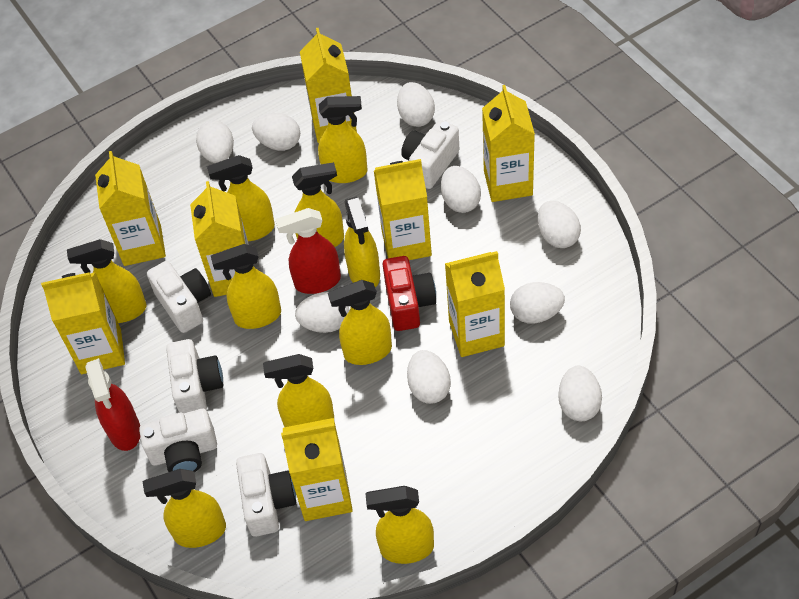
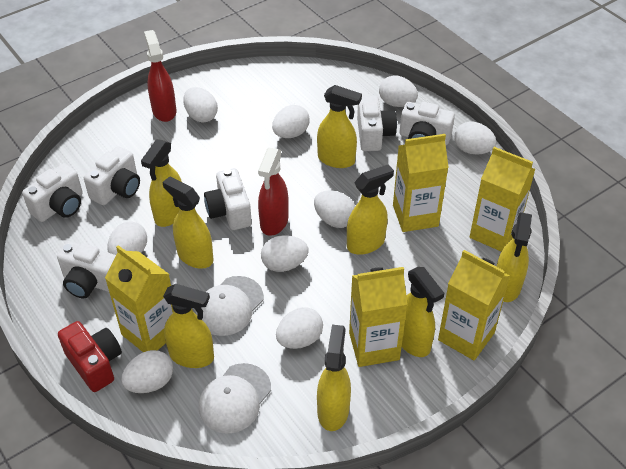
white camera: 5 -> 6
white cap: 0 -> 2
yellow carton: 8 -> 5
yellow spray bottle: 10 -> 8

